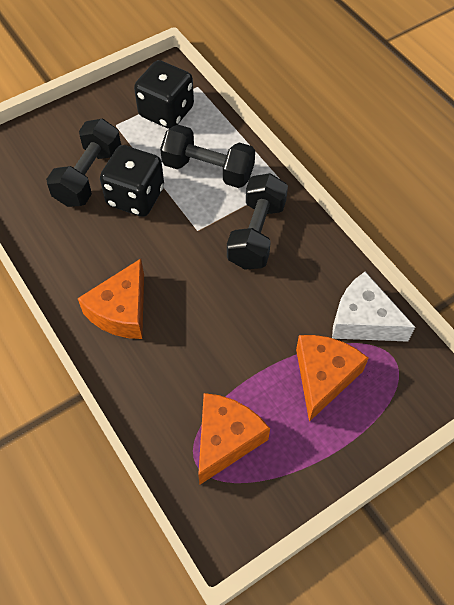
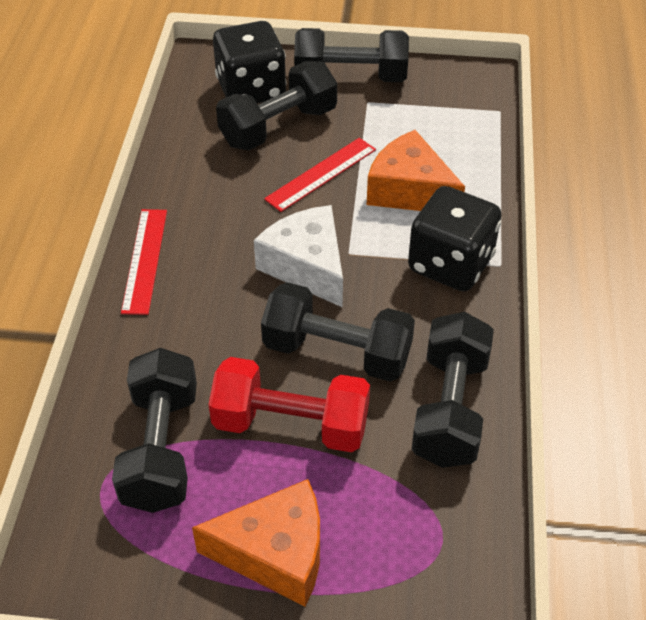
black dumbbell: 3 -> 5
orange cheese: 3 -> 2
red dumbbell: 0 -> 1
red ruler: 0 -> 2

